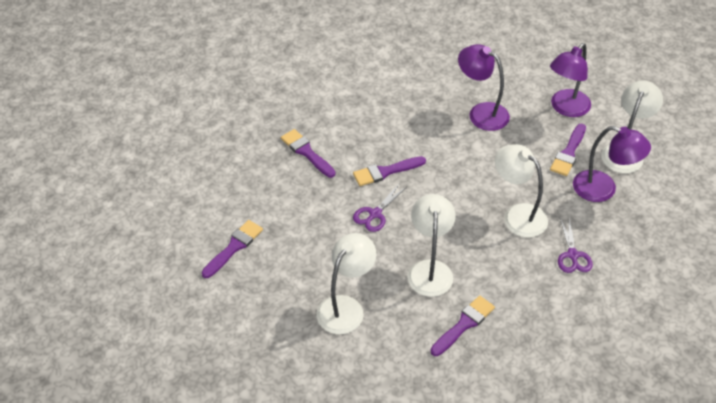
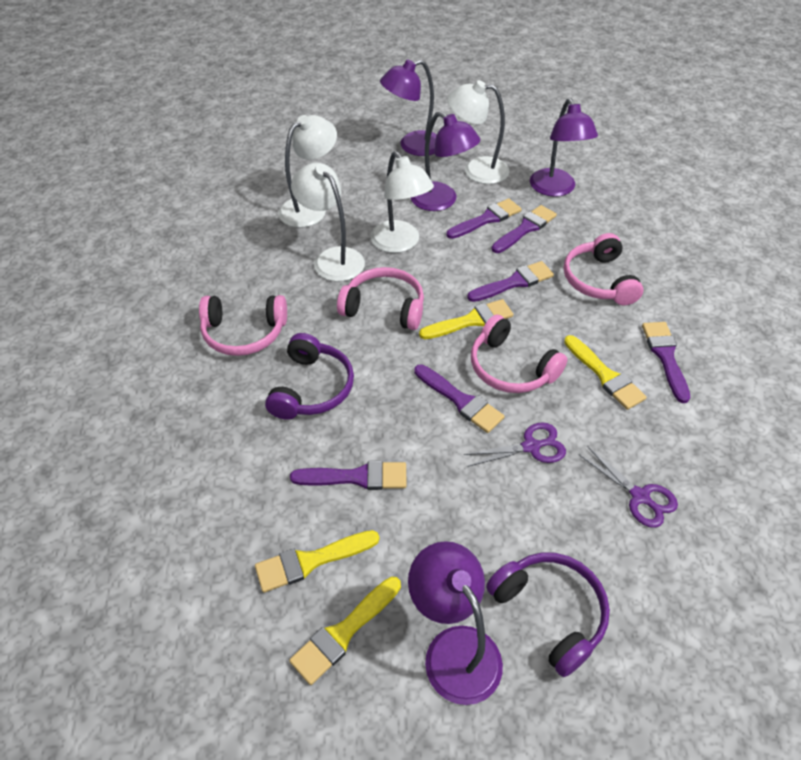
pink headphones: 0 -> 4
purple brush: 5 -> 6
purple headphones: 0 -> 2
purple lamp: 3 -> 4
yellow brush: 0 -> 4

